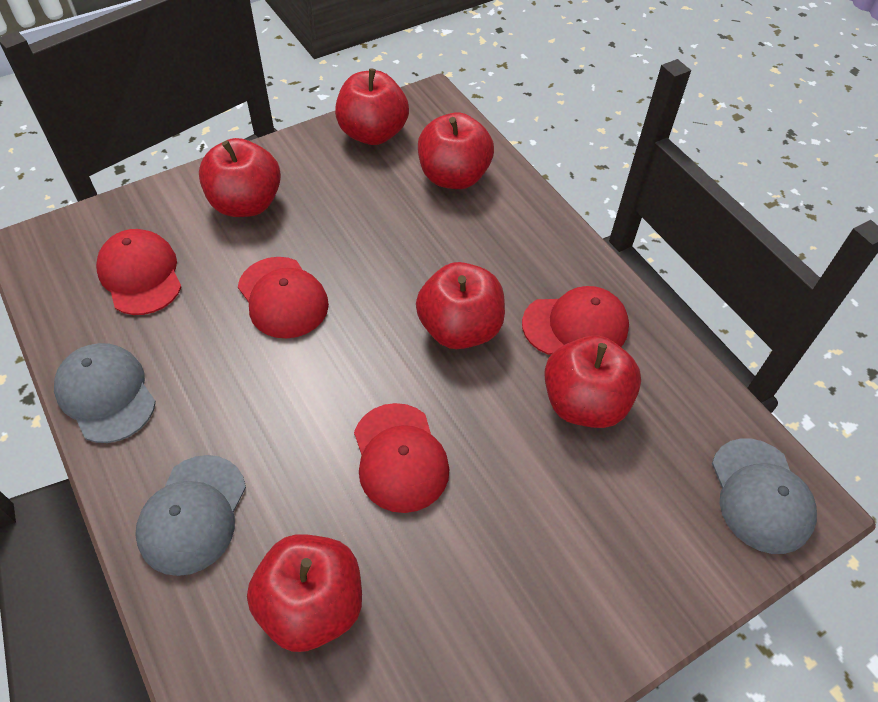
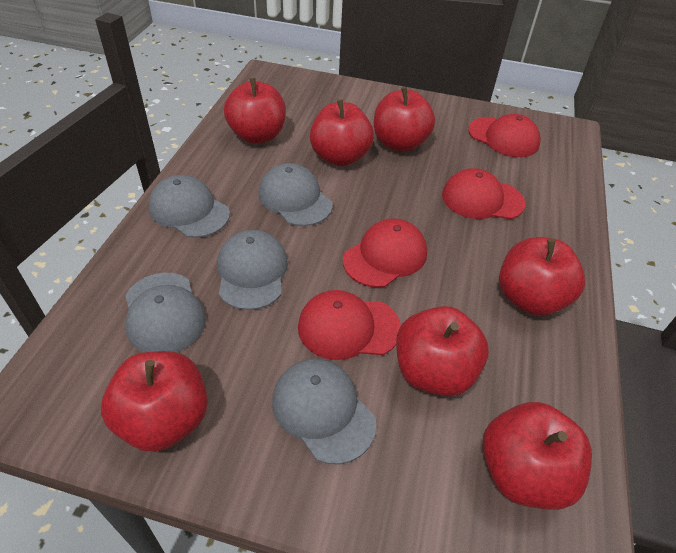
grey cap: 3 -> 5
red apple: 6 -> 7

